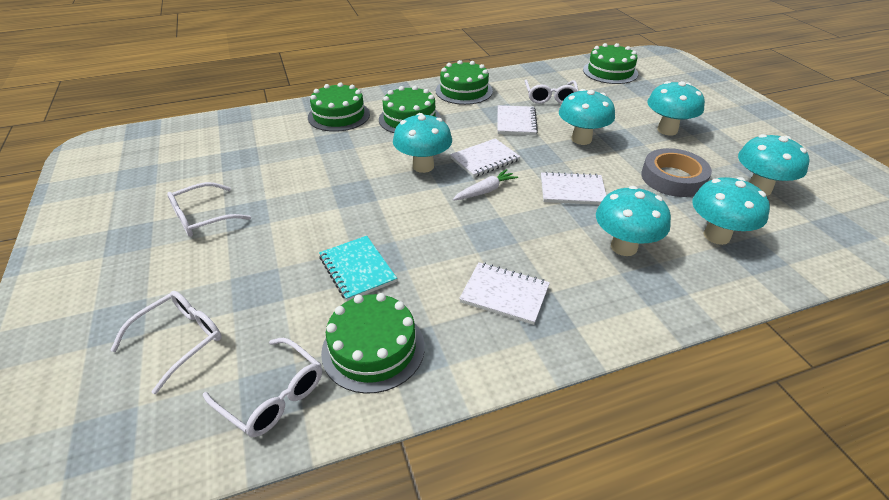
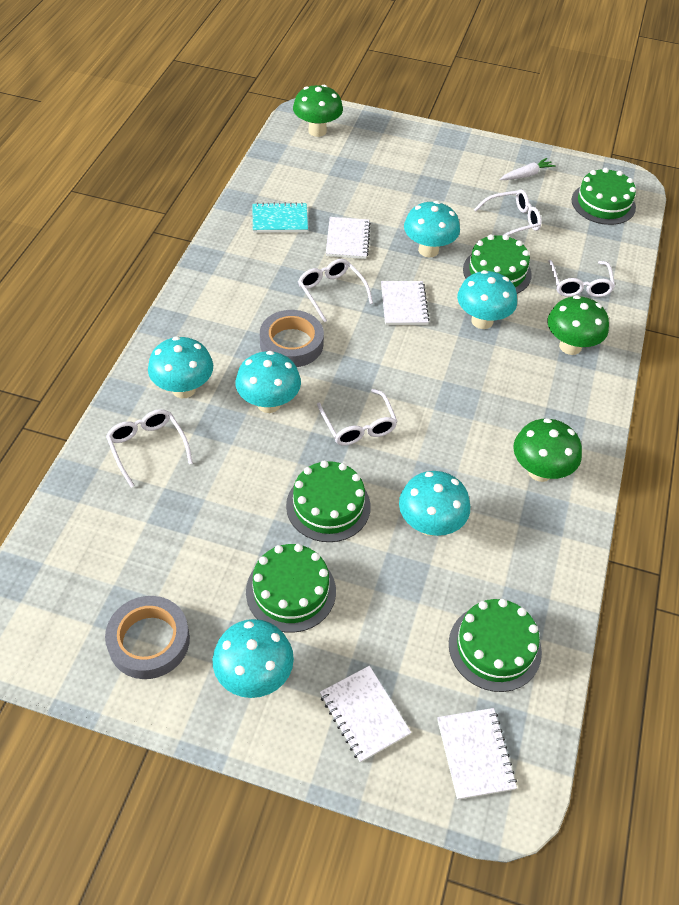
green mushroom: 0 -> 3
grey tape: 1 -> 2
white glasses: 4 -> 5

